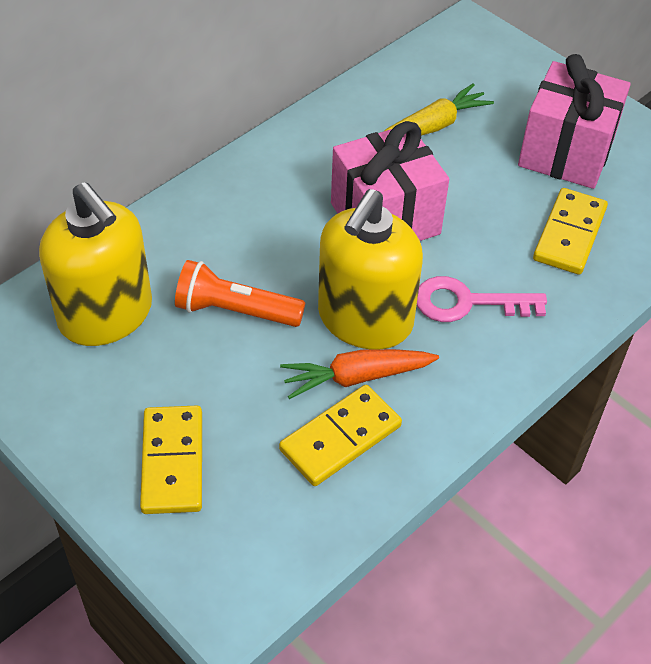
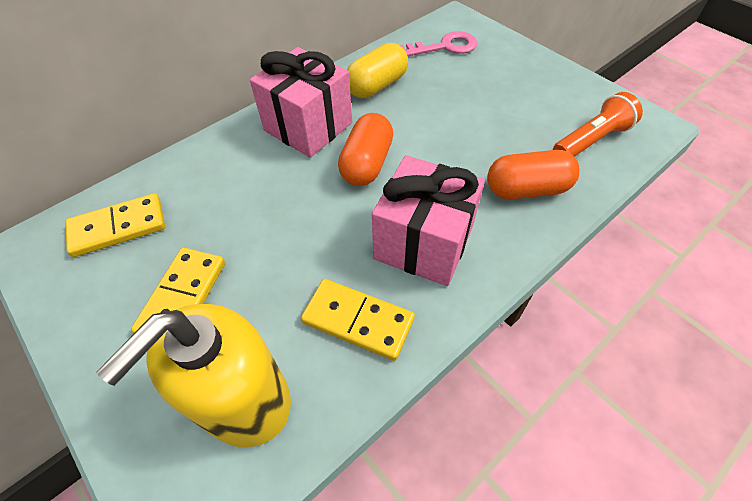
orange capsule: 0 -> 2
orange carrot: 1 -> 0
yellow capsule: 0 -> 1
yellow carrot: 1 -> 0
yellow soap dispenser: 2 -> 1

